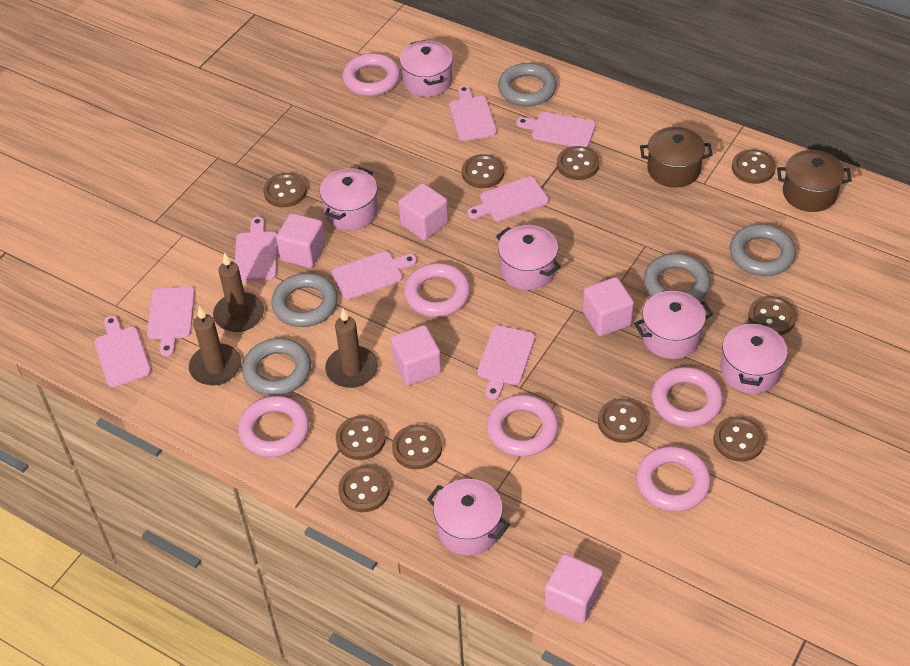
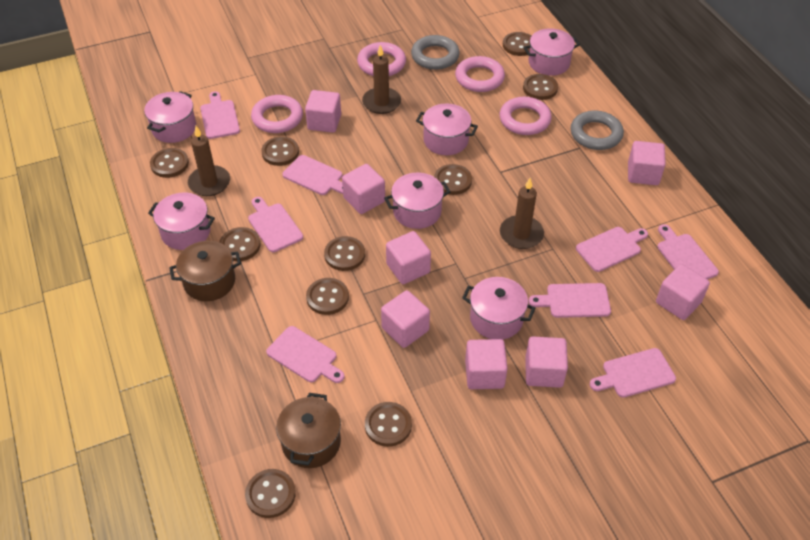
grey ring: 5 -> 2
pink cube: 5 -> 8
pink ring: 6 -> 4

